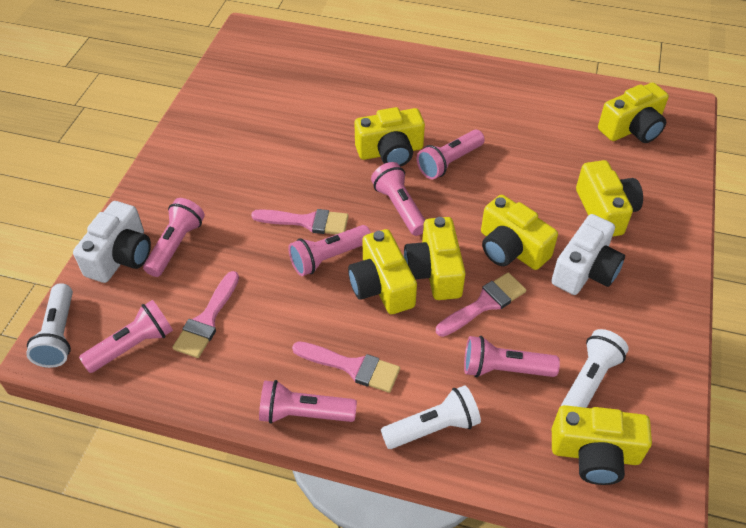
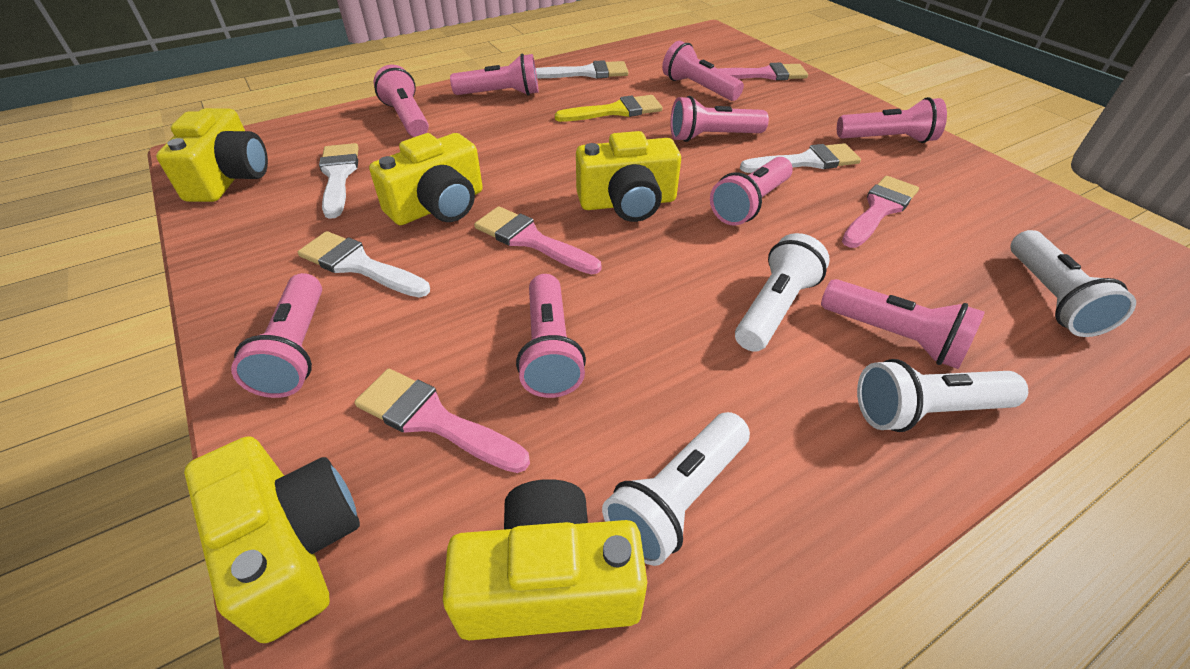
pink flashlight: 7 -> 9
white brush: 0 -> 4
white camera: 2 -> 0
white flashlight: 3 -> 4
yellow brush: 0 -> 1
yellow camera: 7 -> 5

